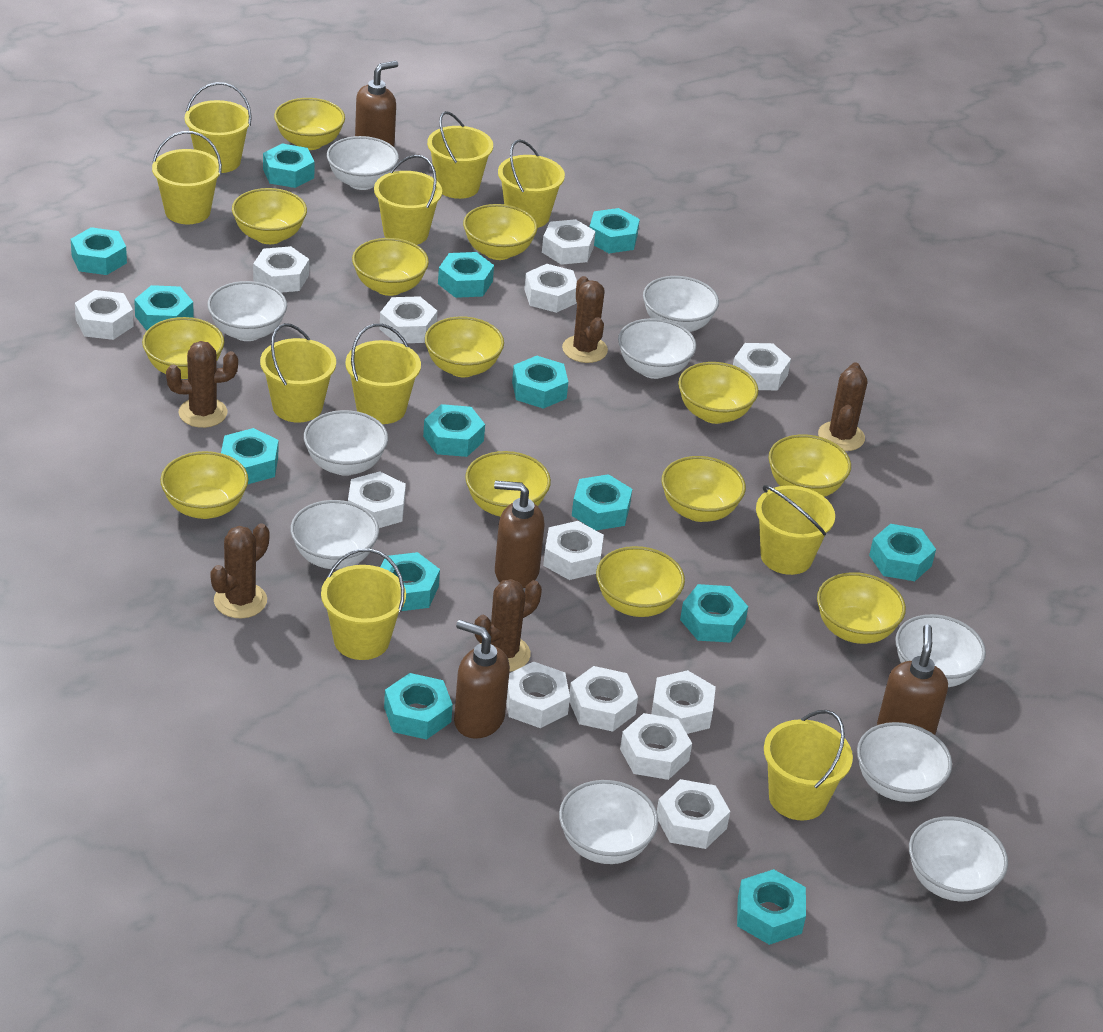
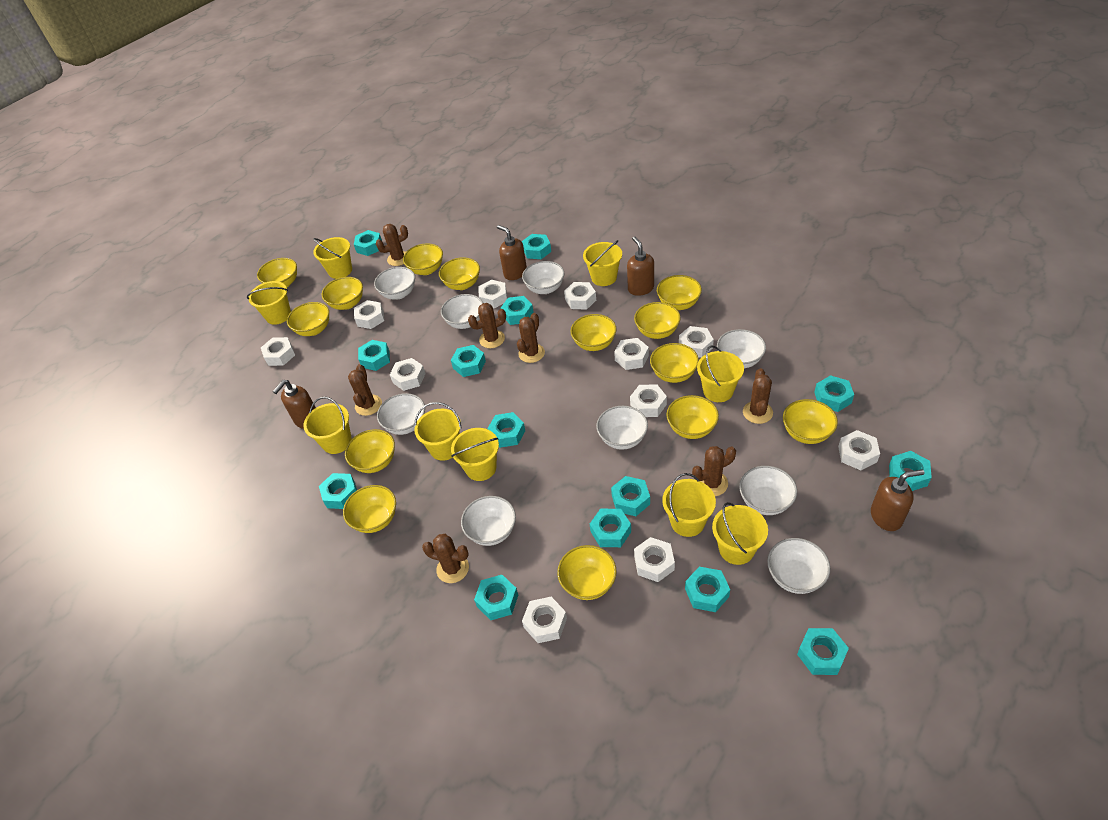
brown cactus: 5 -> 7
white bowl: 10 -> 9
white nut: 13 -> 11
yellow bowl: 13 -> 14
yellow bucket: 10 -> 9

